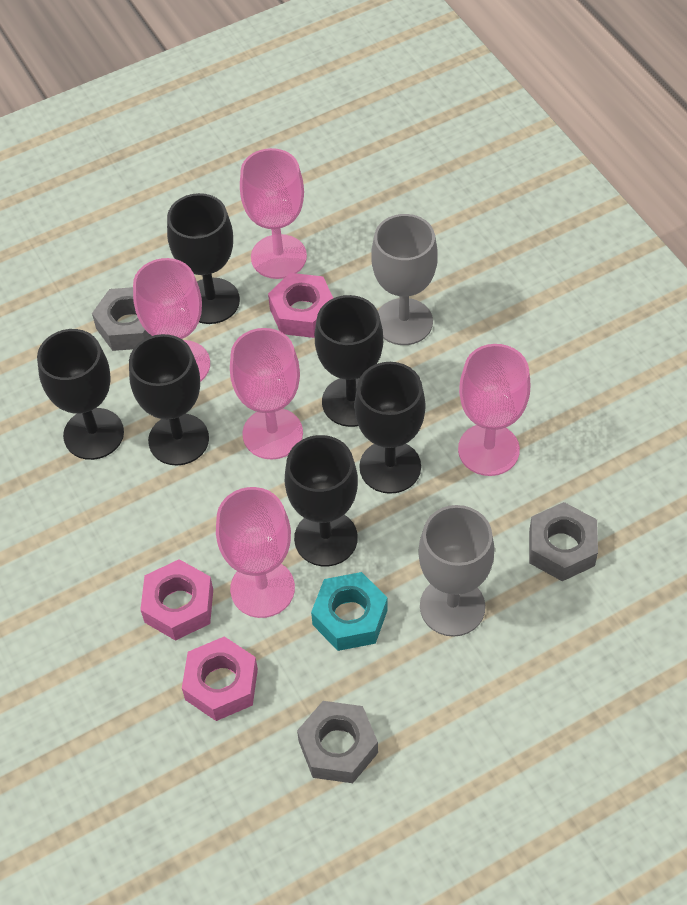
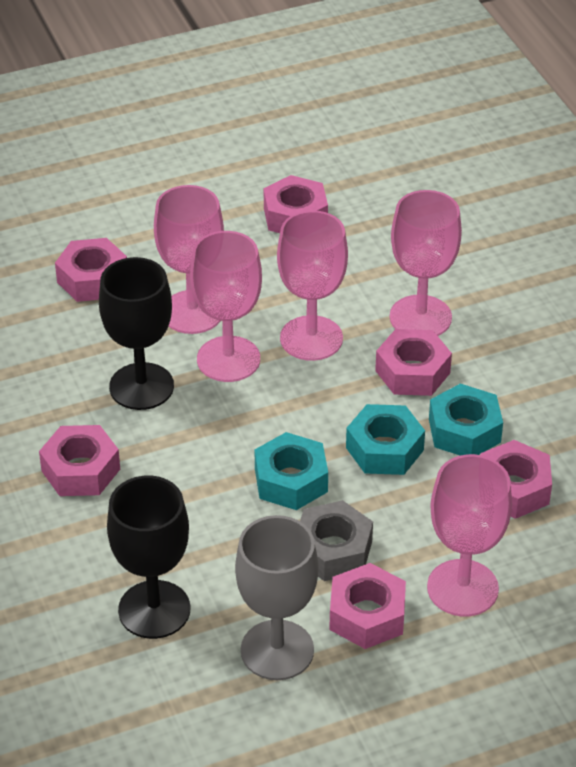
black goblet: 6 -> 2
grey goblet: 2 -> 1
grey nut: 3 -> 1
pink nut: 3 -> 6
turquoise nut: 1 -> 3

